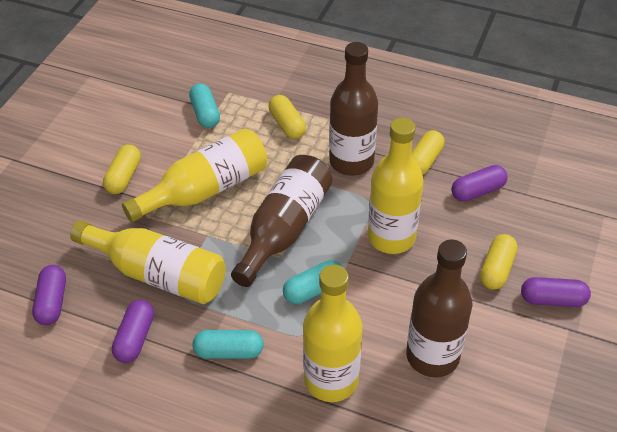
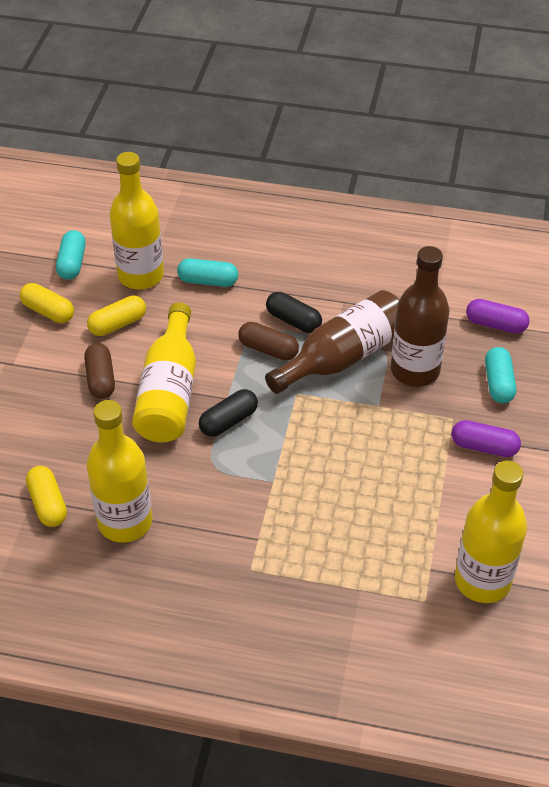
black capsule: 0 -> 2
brown bottle: 3 -> 2
brown capsule: 0 -> 2
purple capsule: 4 -> 2
yellow capsule: 4 -> 3

